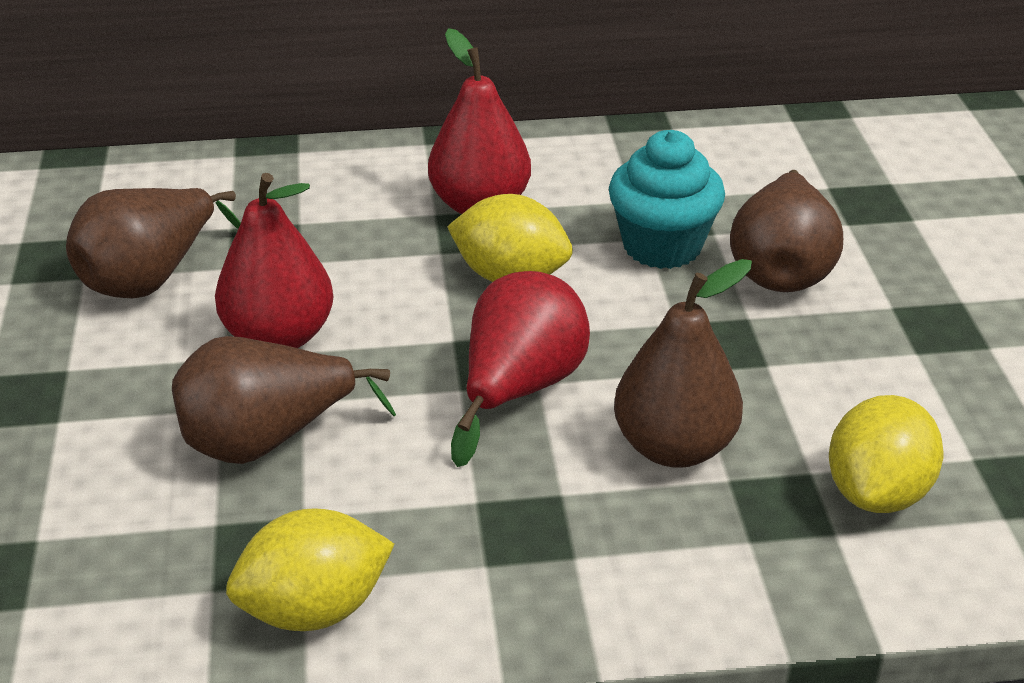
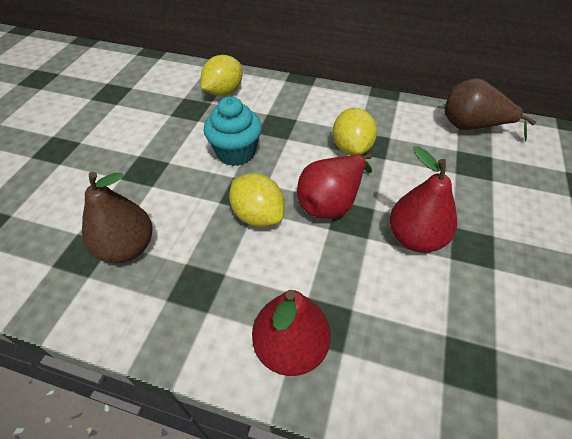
brown pear: 4 -> 2

